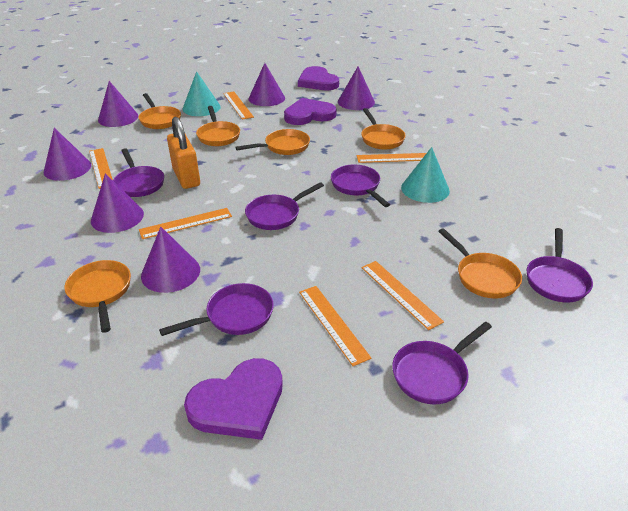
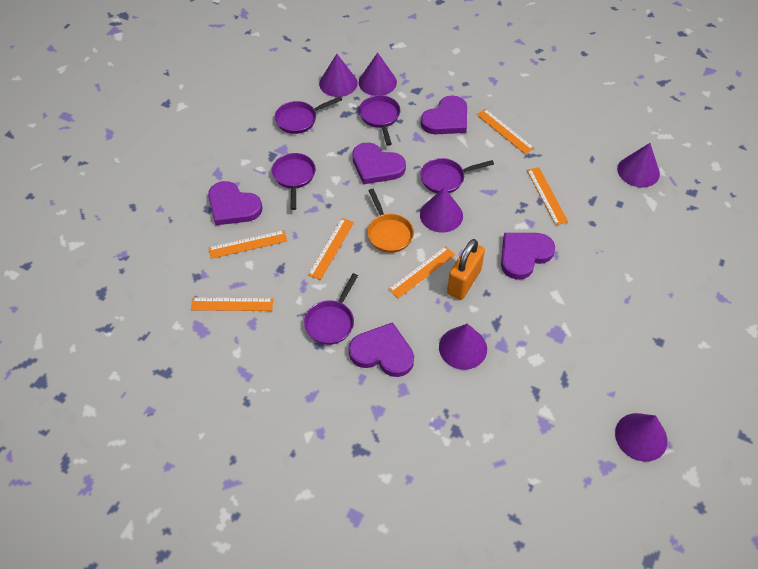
orange pan: 6 -> 1
purple heart: 3 -> 5
purple pan: 6 -> 5
turquoise cone: 2 -> 0

